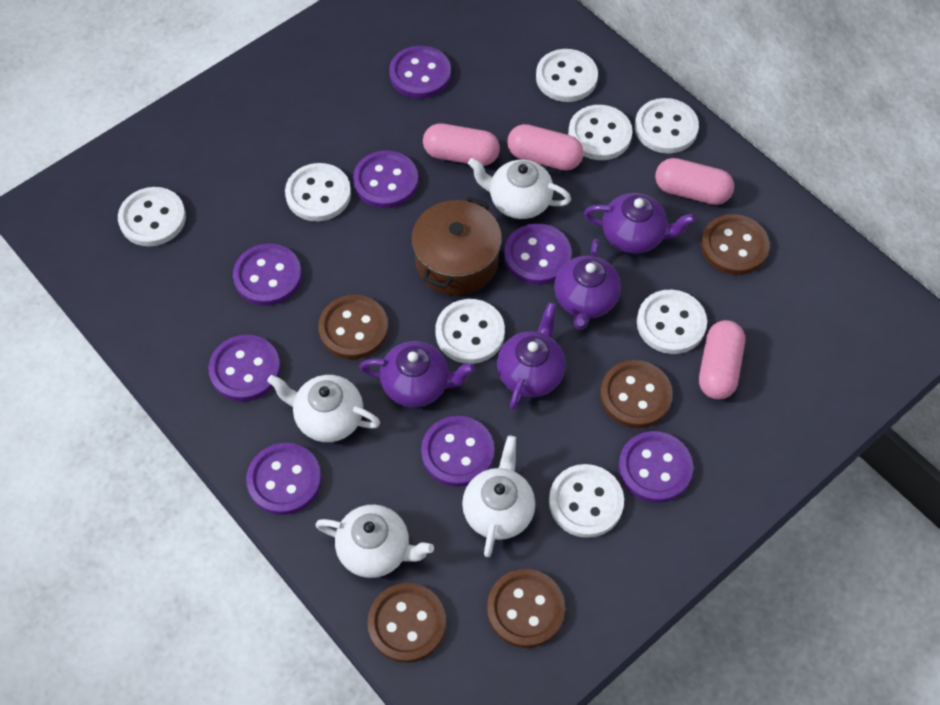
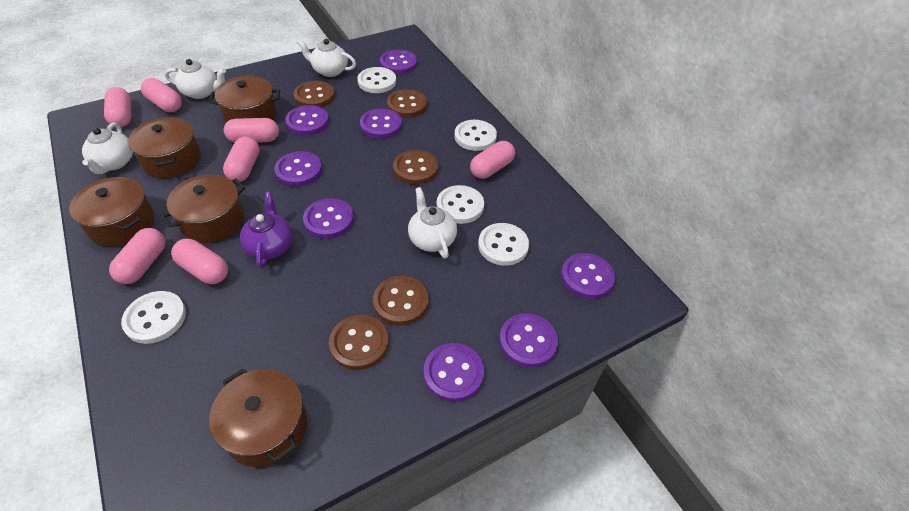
brown pot: 1 -> 5
pink capsule: 4 -> 7
purple teapot: 4 -> 1
white button: 8 -> 5

